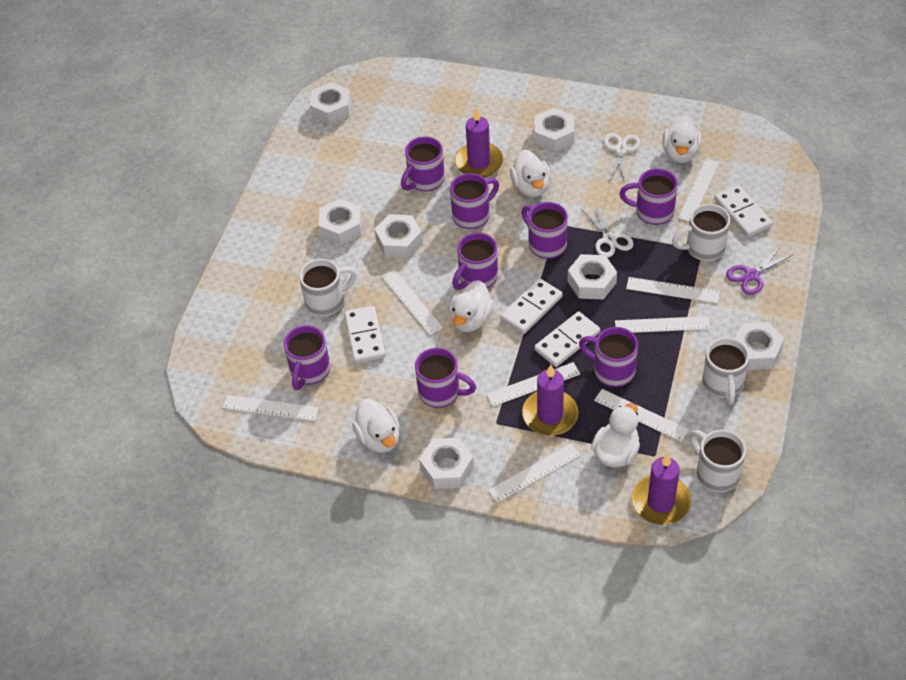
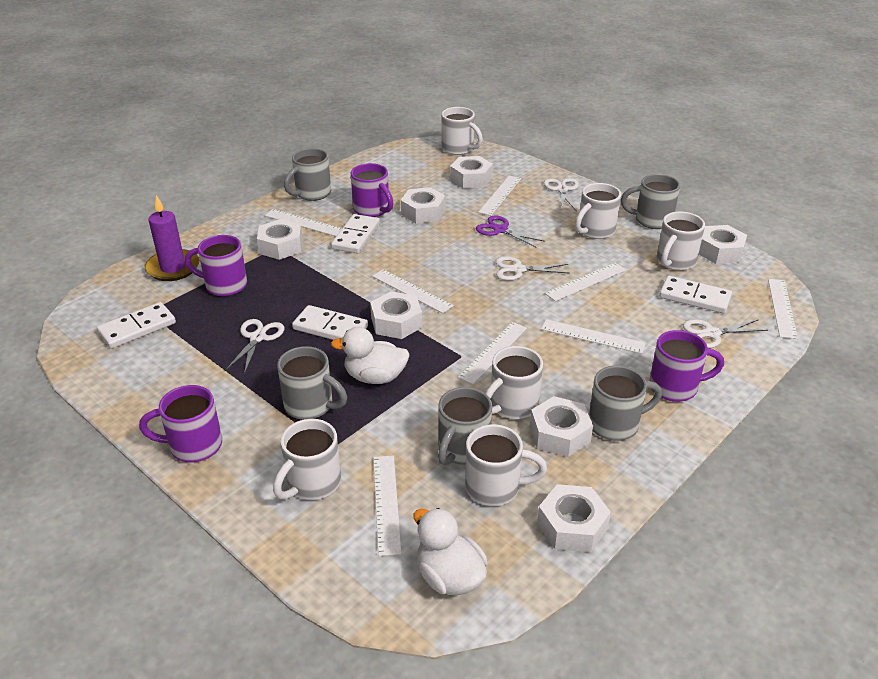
grey mug: 0 -> 5
purple candle: 3 -> 1
purple mug: 8 -> 4
white duck: 5 -> 2
white mug: 4 -> 6
white scissors: 2 -> 4

